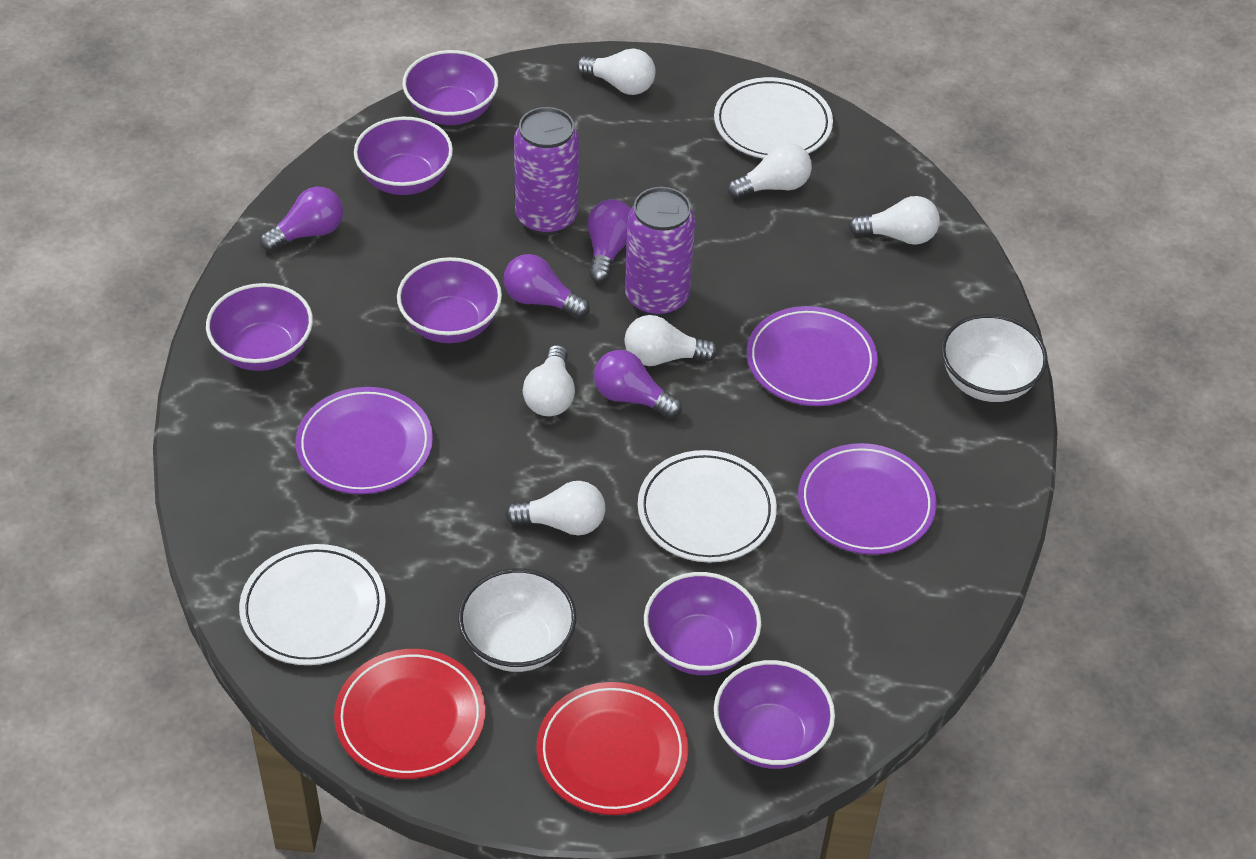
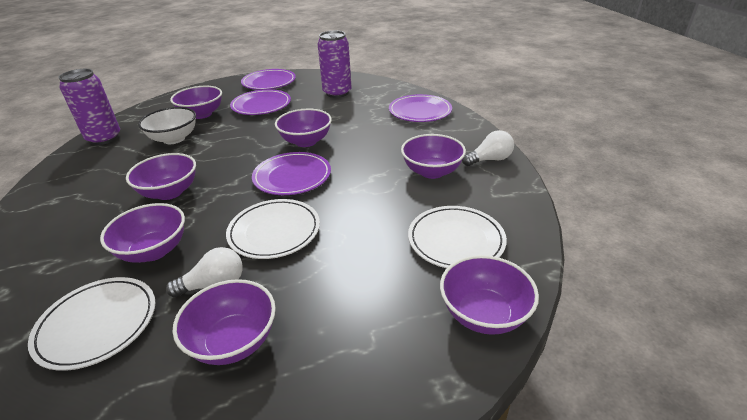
purple bowl: 6 -> 7
purple light bulb: 4 -> 0
purple plate: 3 -> 4
red plate: 2 -> 0
white bowl: 2 -> 1
white light bulb: 6 -> 2

